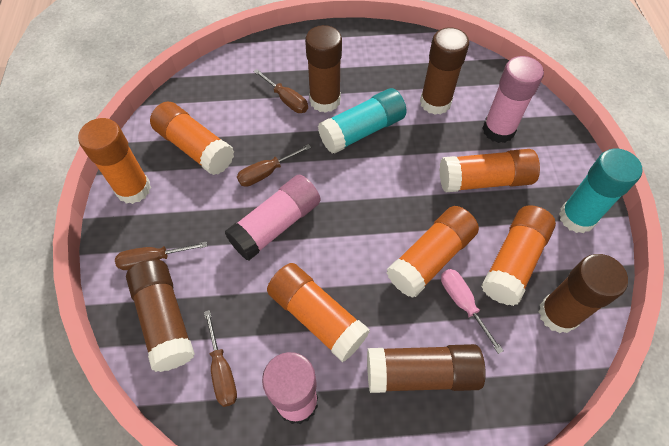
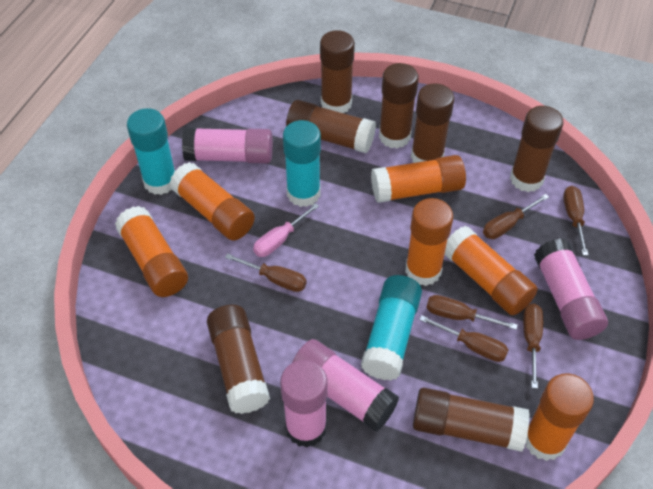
brown glue stick: 5 -> 7
brown screwdriver: 4 -> 6
pink glue stick: 3 -> 4
turquoise glue stick: 2 -> 3

